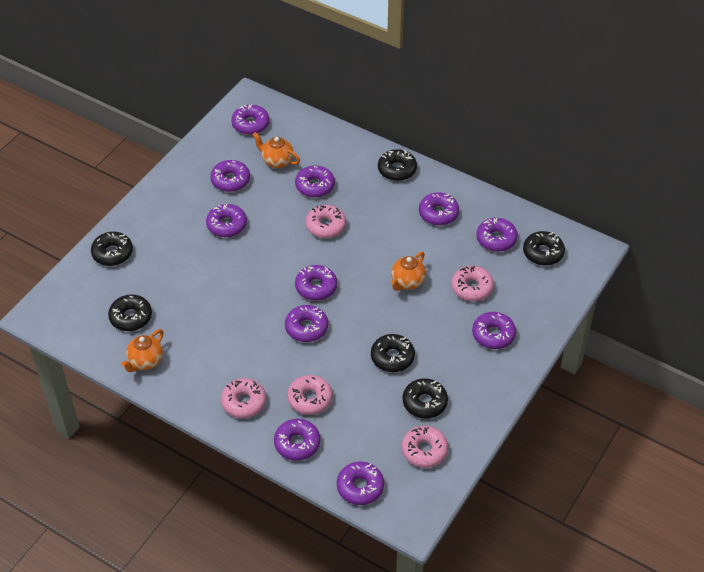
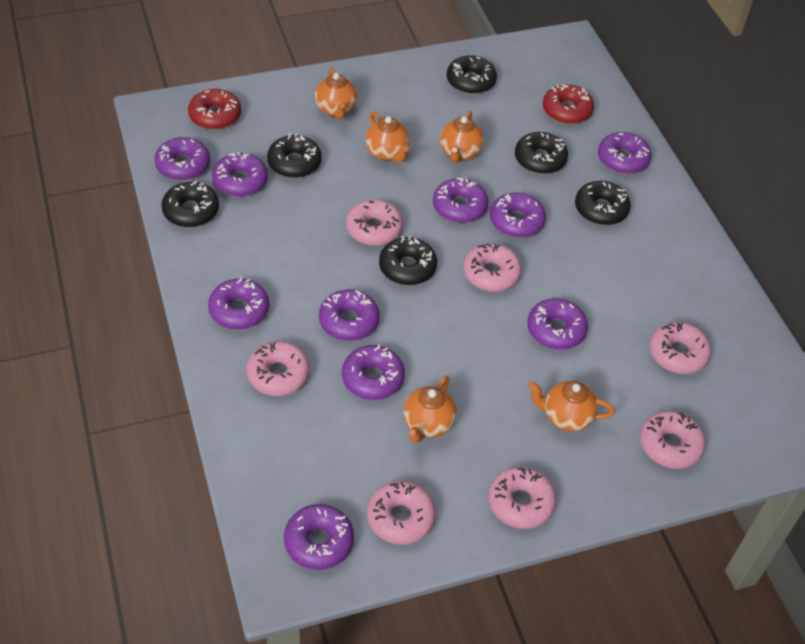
orange teapot: 3 -> 5
pink donut: 5 -> 7
purple donut: 11 -> 10
red donut: 0 -> 2

